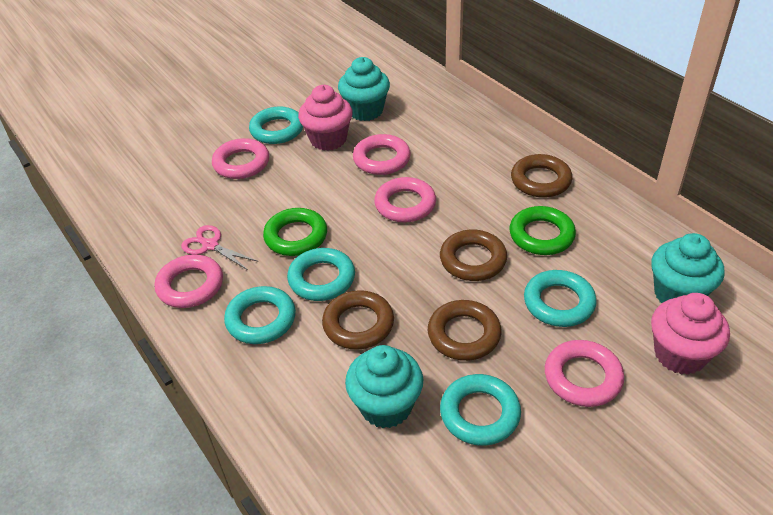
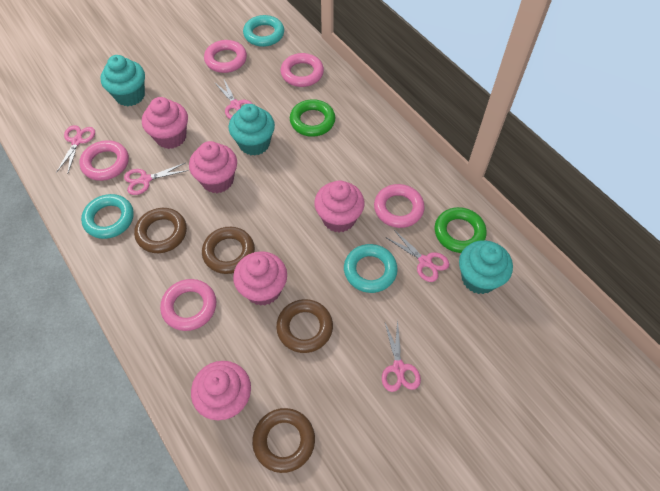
pink cupcake: 2 -> 5
pink scissors: 1 -> 5
turquoise ring: 5 -> 3

